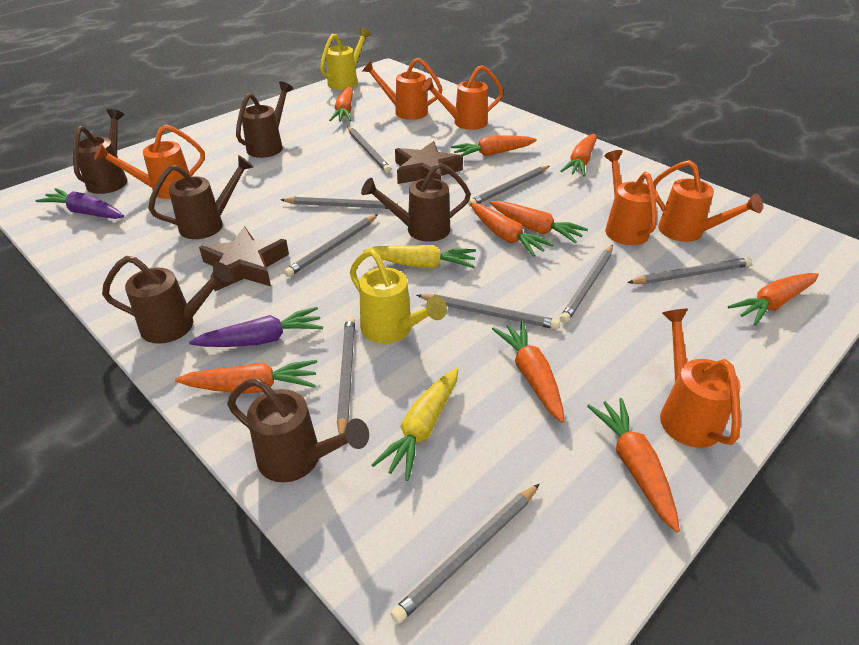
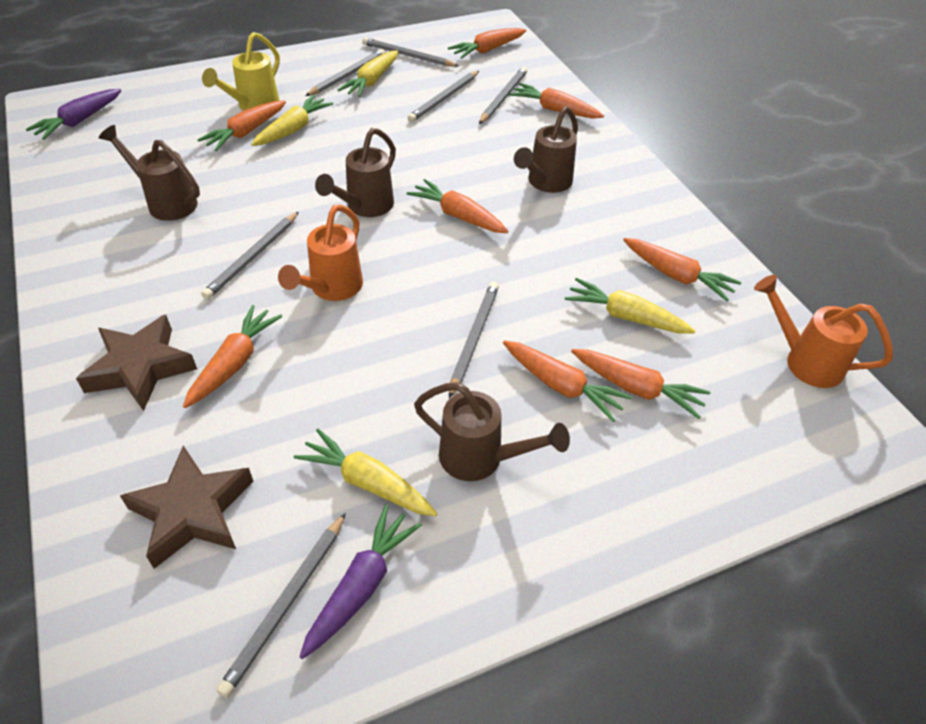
brown watering can: 6 -> 4
grey pencil: 9 -> 7
orange carrot: 9 -> 8
orange watering can: 6 -> 2
yellow carrot: 2 -> 4
yellow watering can: 2 -> 1

